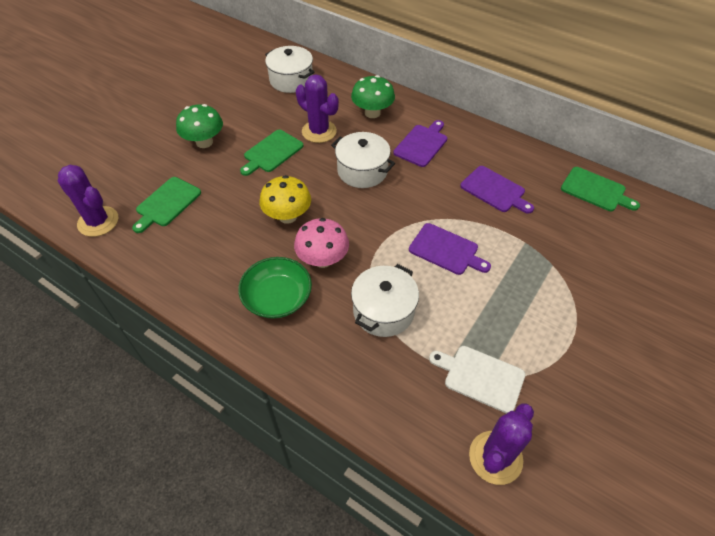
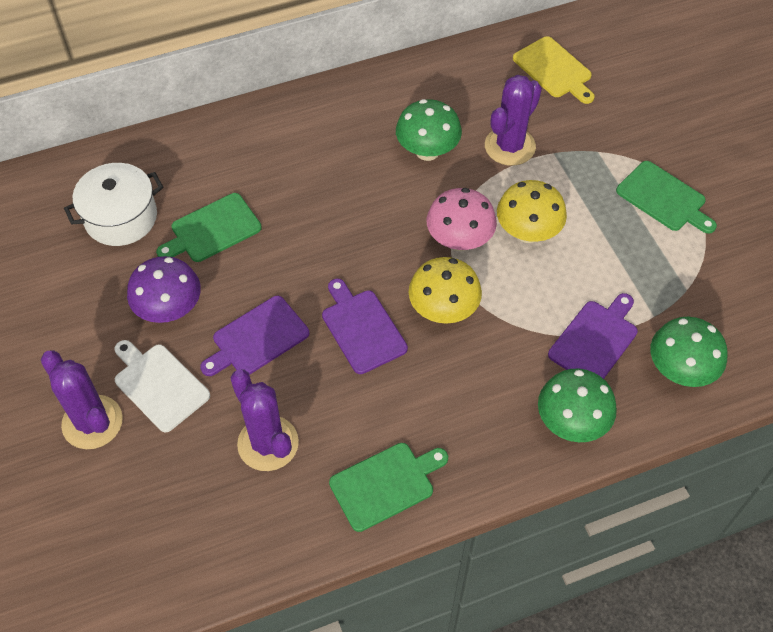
green bowl: 1 -> 0
green mushroom: 2 -> 3
purple mushroom: 0 -> 1
white pot: 3 -> 1
yellow cutting board: 0 -> 1
yellow mushroom: 1 -> 2

